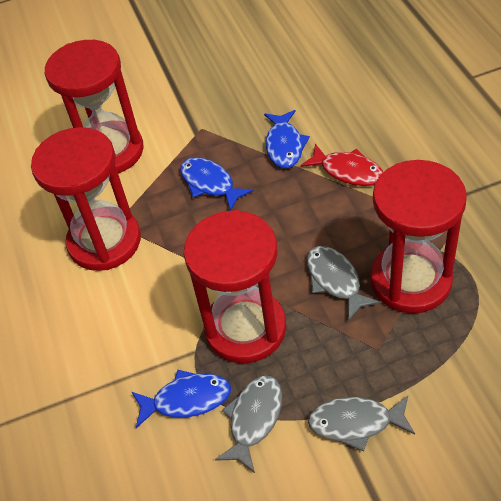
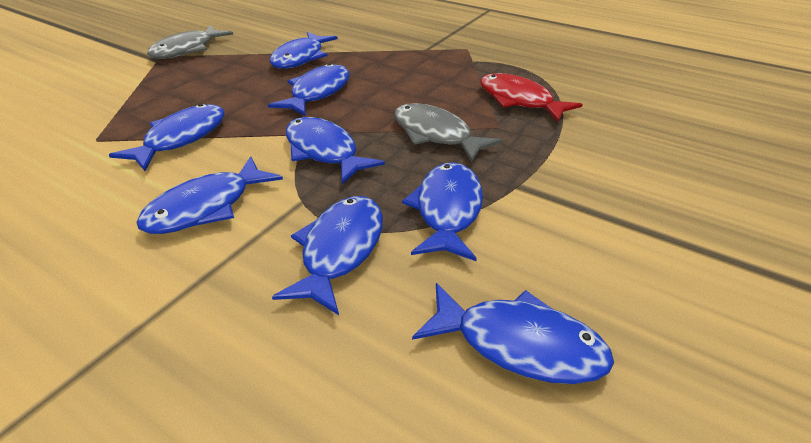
blue fish: 3 -> 8
grey fish: 3 -> 2
red hourglass: 4 -> 0

